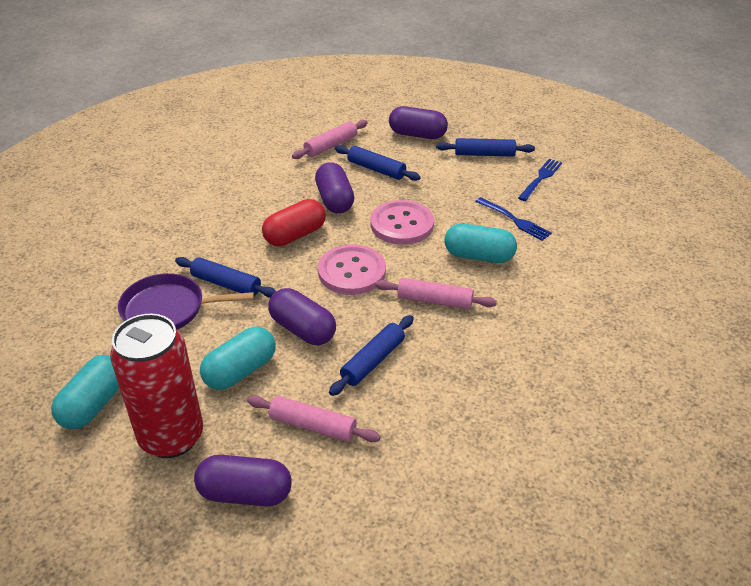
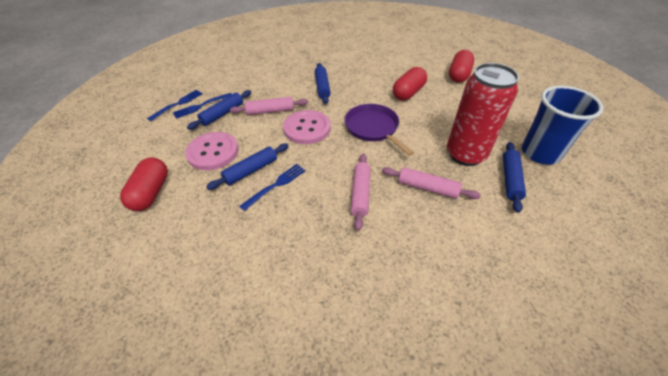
blue cup: 0 -> 1
blue fork: 2 -> 3
purple capsule: 4 -> 0
red capsule: 1 -> 3
turquoise capsule: 3 -> 0

